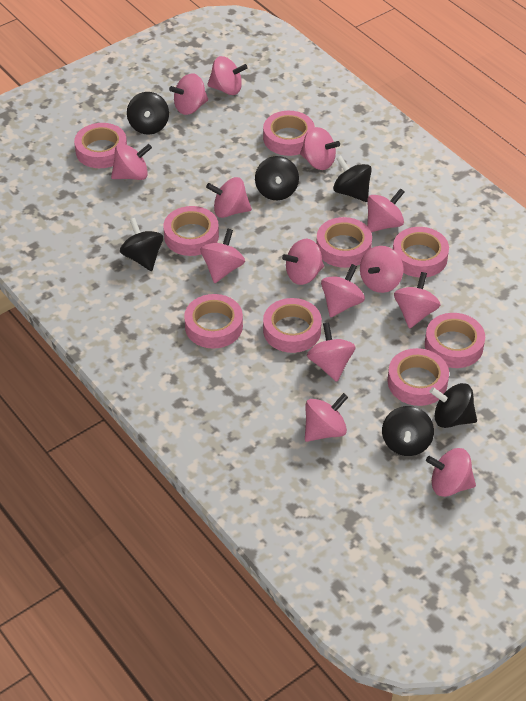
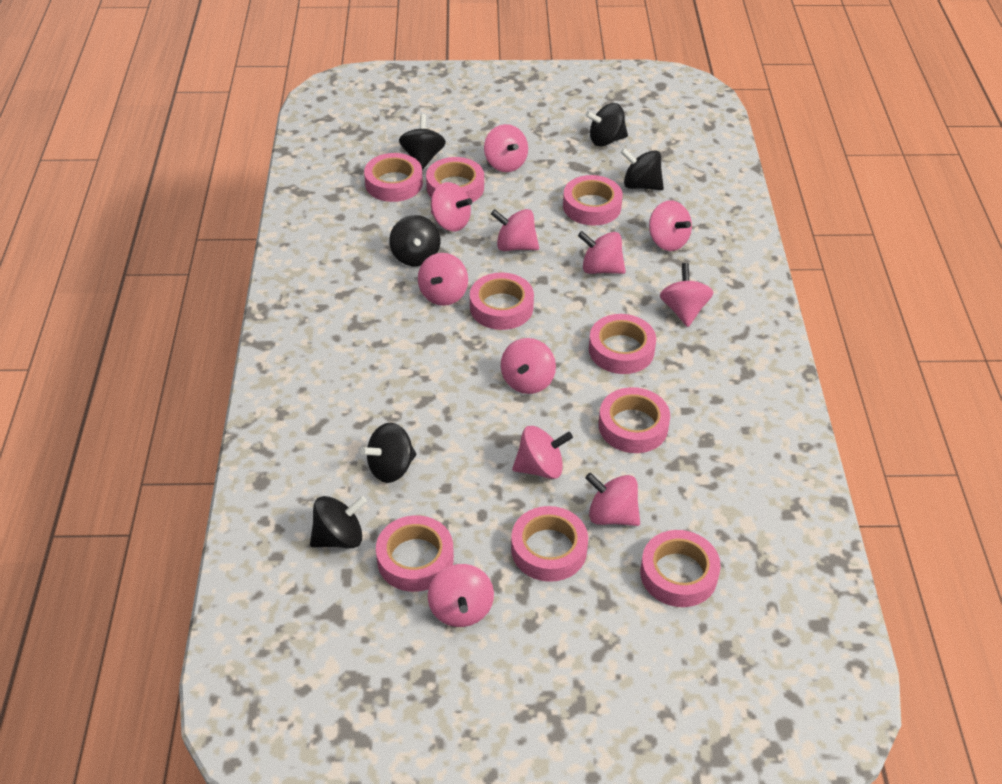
pink spinning top: 14 -> 11

